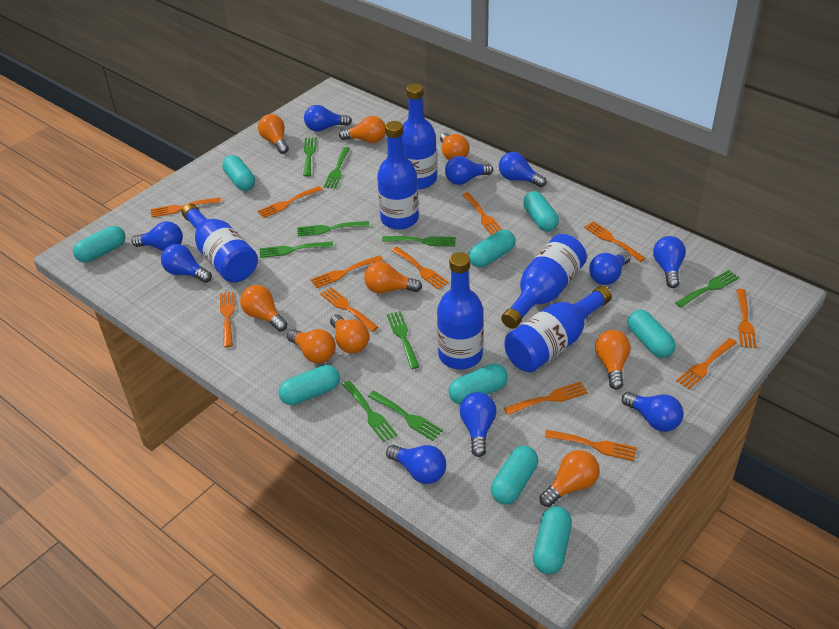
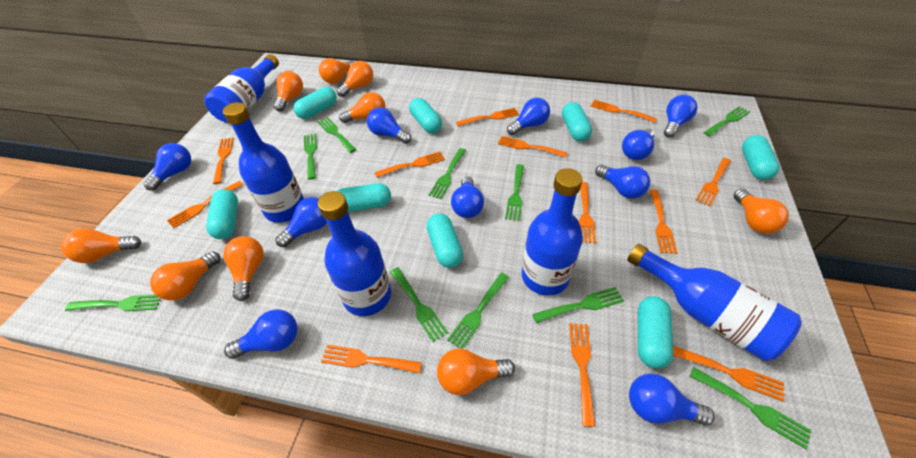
blue bottle: 6 -> 5
green fork: 9 -> 10
turquoise capsule: 9 -> 8

